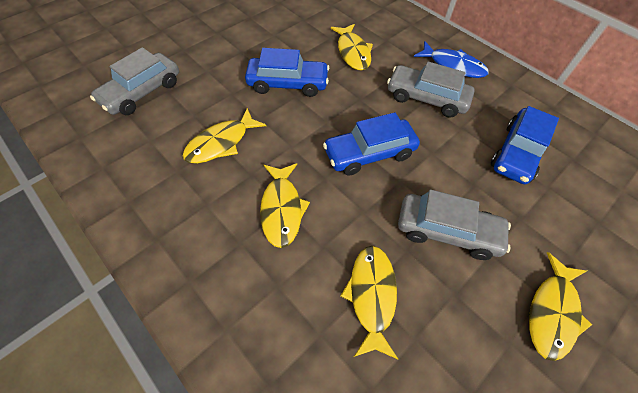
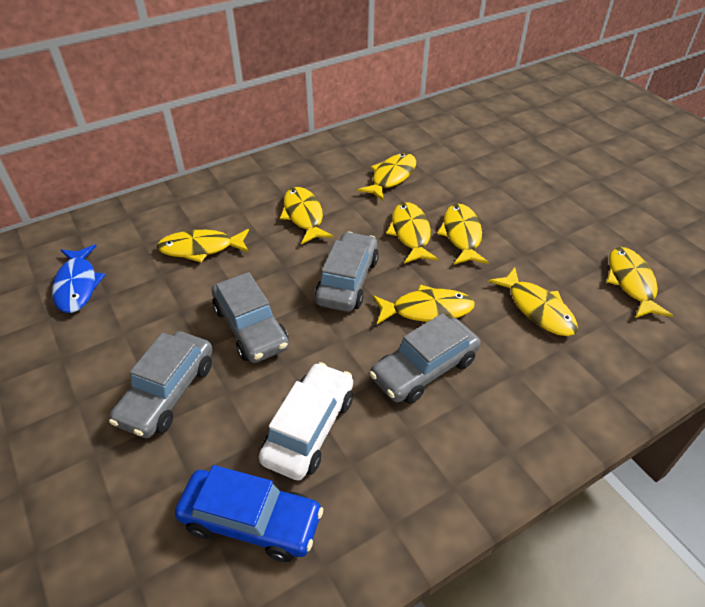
blue car: 3 -> 1
grey car: 3 -> 4
white car: 0 -> 1
yellow fish: 5 -> 8

